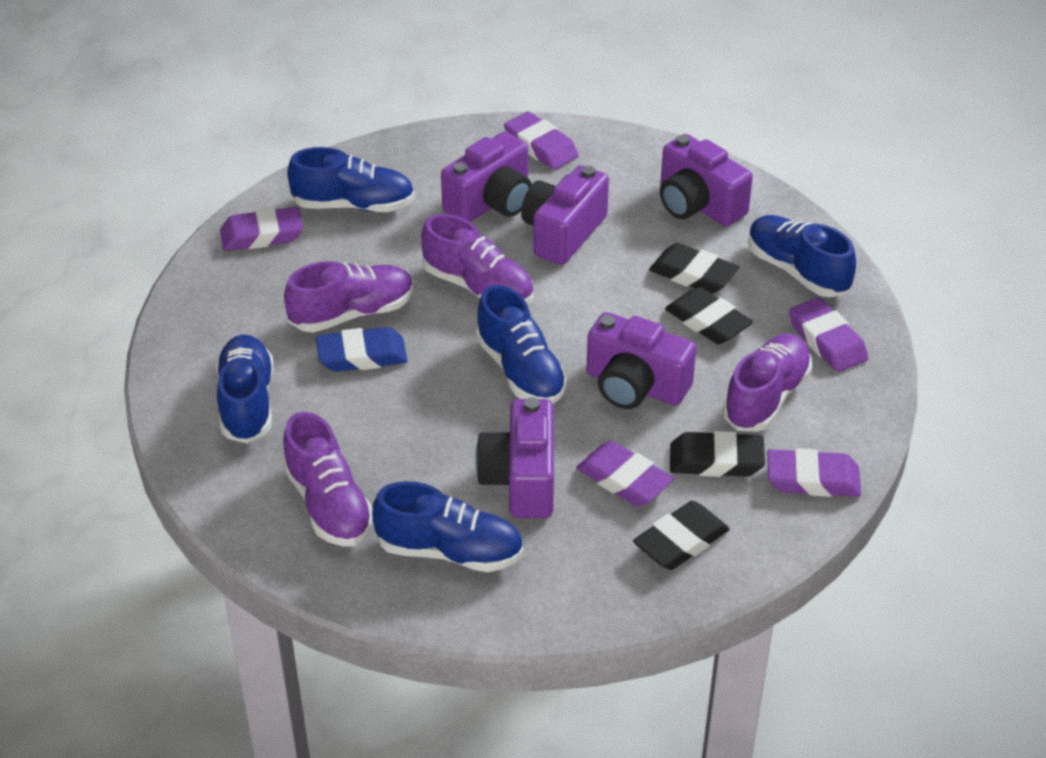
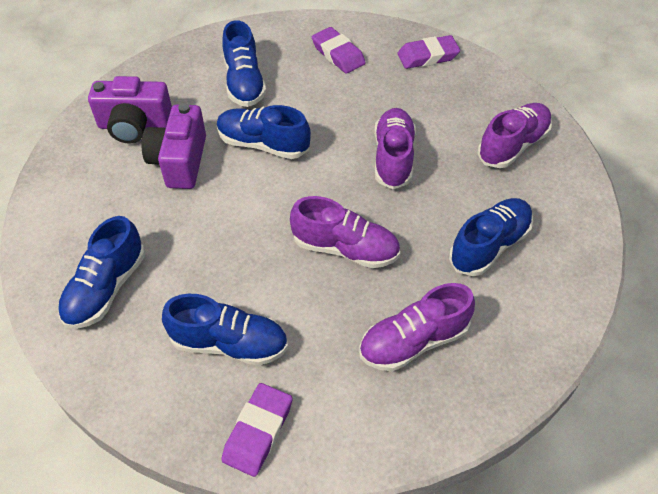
black eraser: 4 -> 0
blue eraser: 1 -> 0
purple camera: 5 -> 2
purple eraser: 5 -> 3

